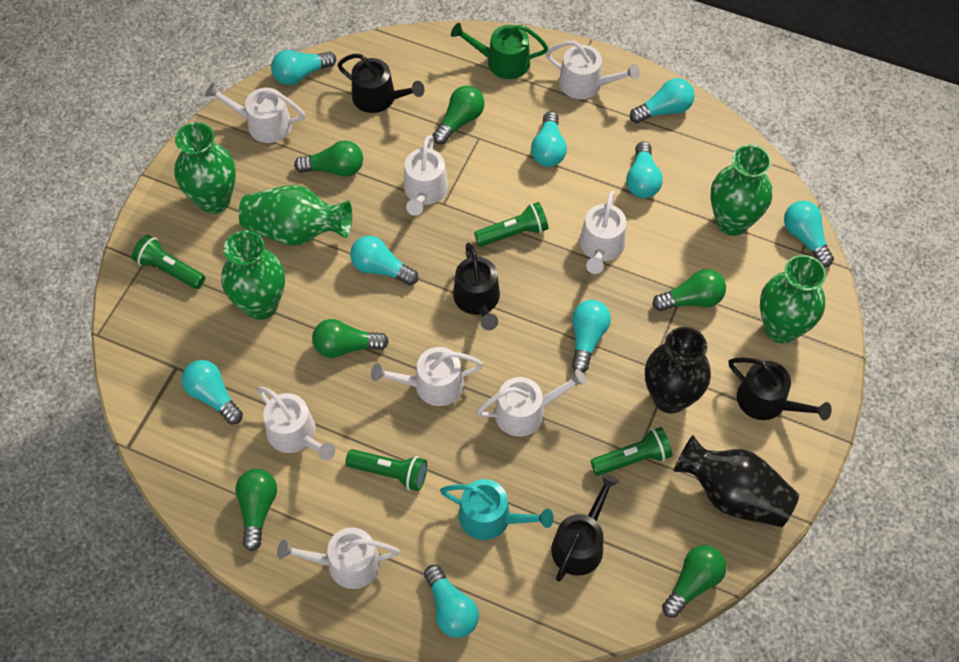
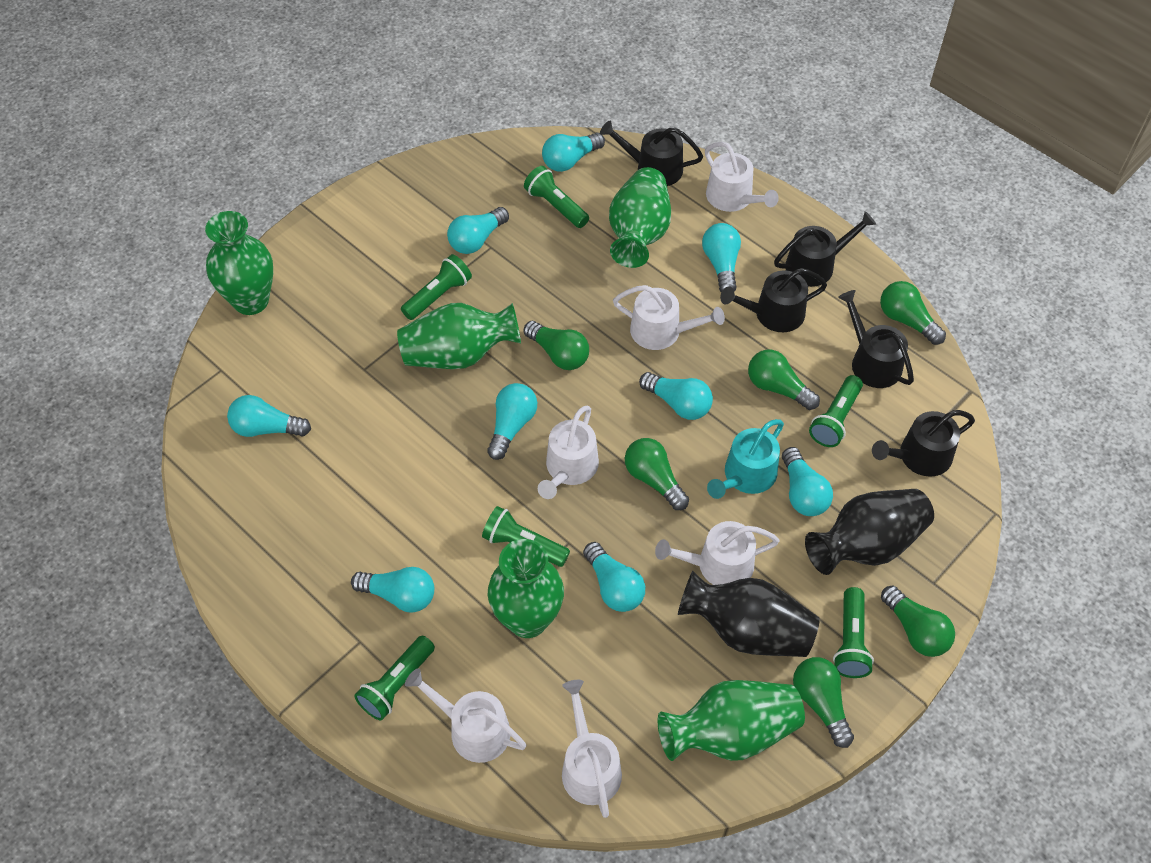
black watering can: 4 -> 5
green flashlight: 4 -> 6
green watering can: 1 -> 0
white watering can: 8 -> 6

